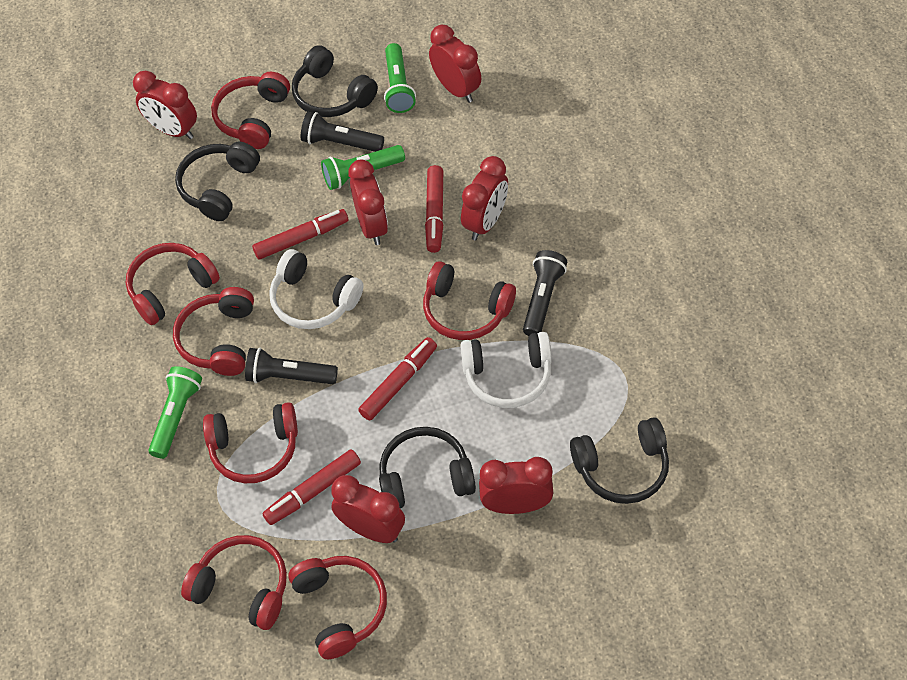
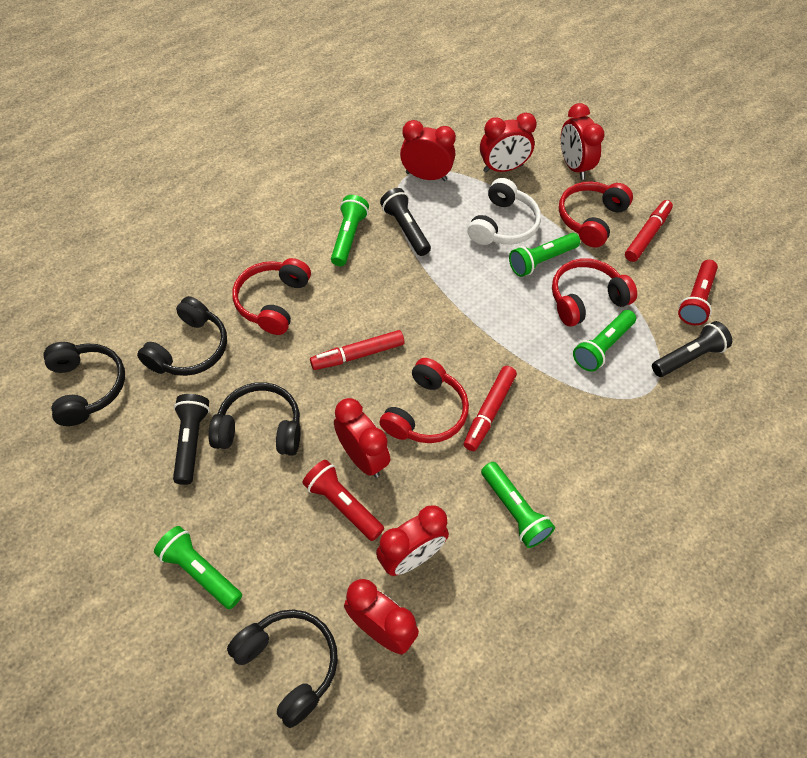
green flashlight: 3 -> 5
red flashlight: 0 -> 2
red headphones: 7 -> 4
red marker: 4 -> 3
white headphones: 2 -> 1

